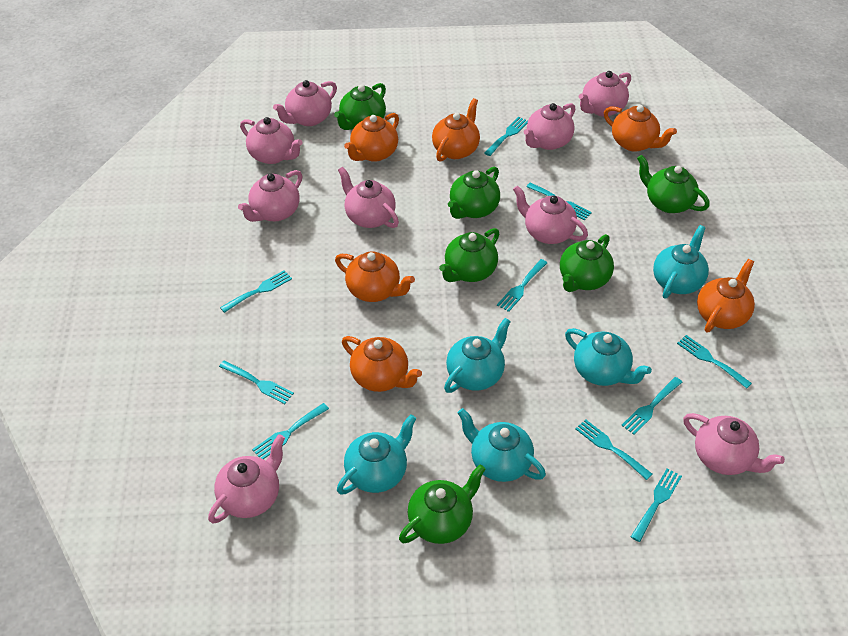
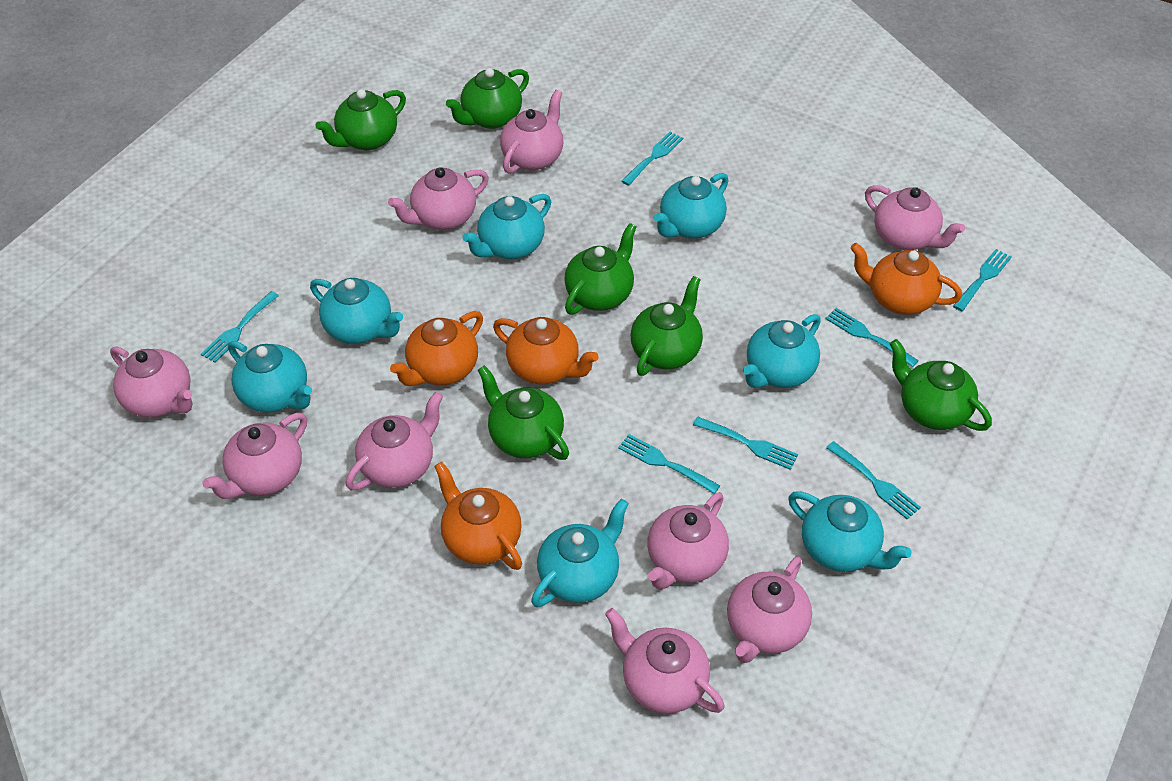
orange teapot: 6 -> 4
turquoise fork: 10 -> 7
turquoise teapot: 5 -> 7

